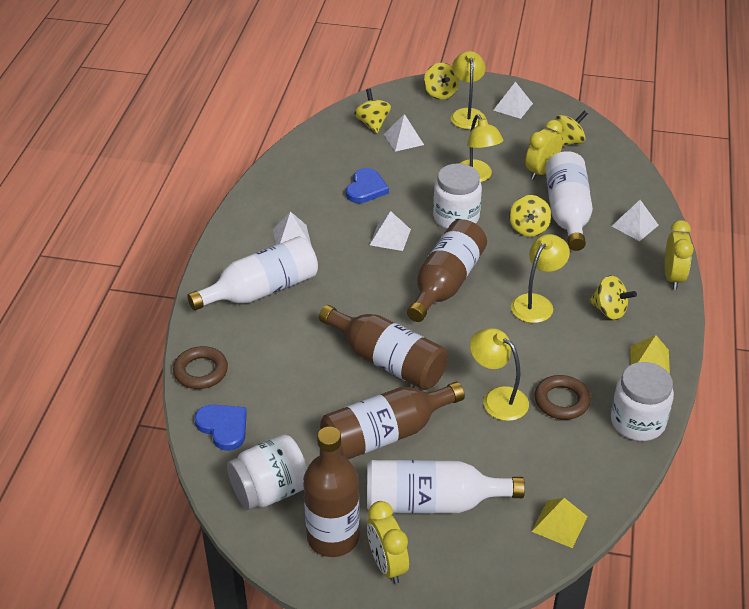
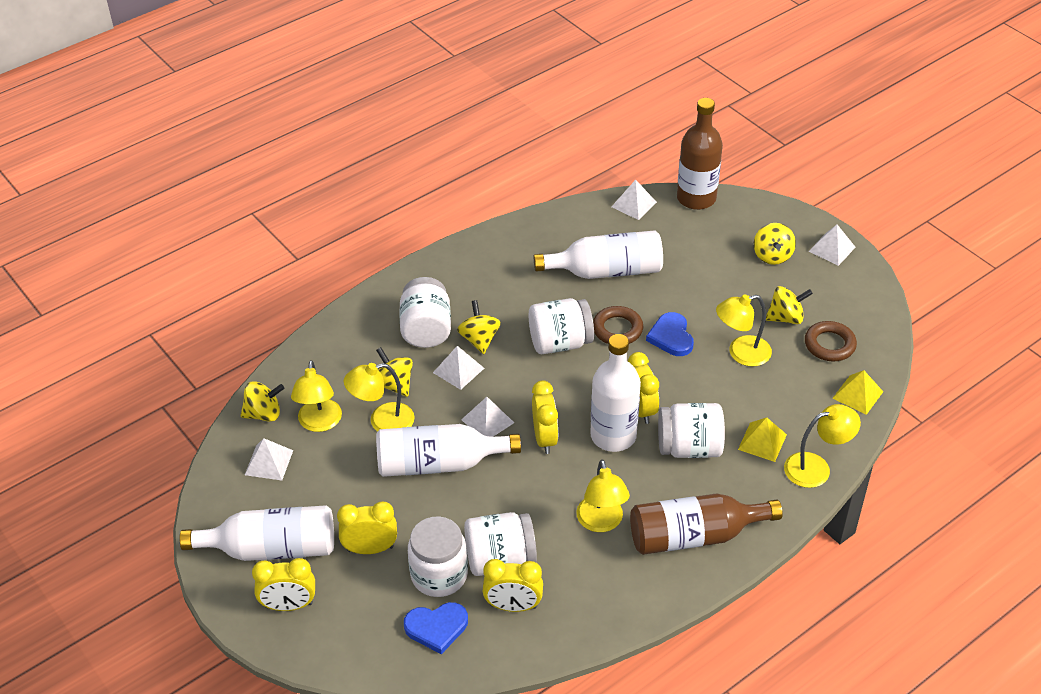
brown bottle: 4 -> 2
white bottle: 3 -> 4
white jar: 3 -> 5
yellow clock: 3 -> 5
yellow lamp: 4 -> 5

